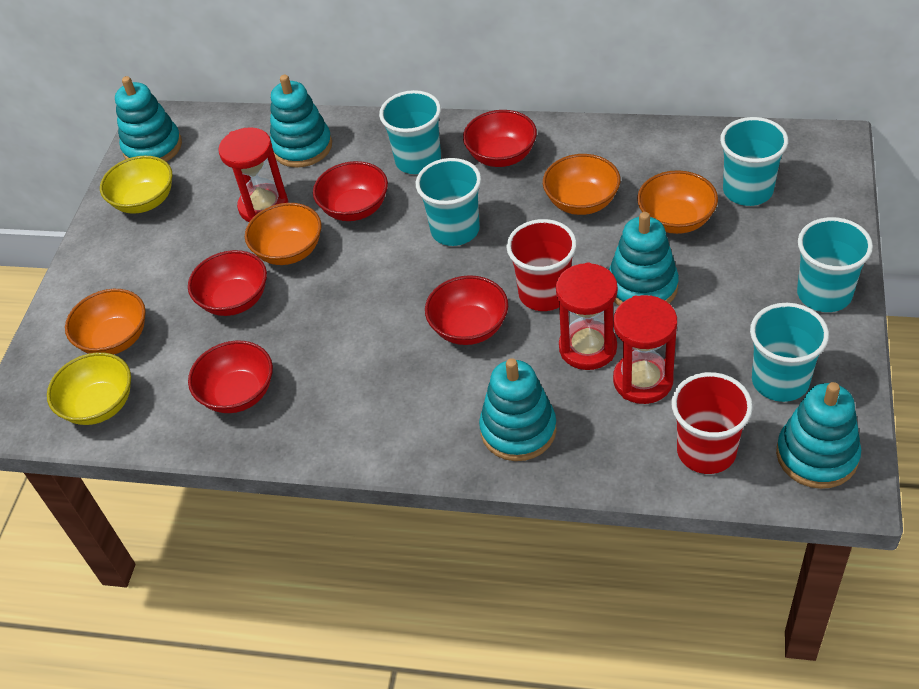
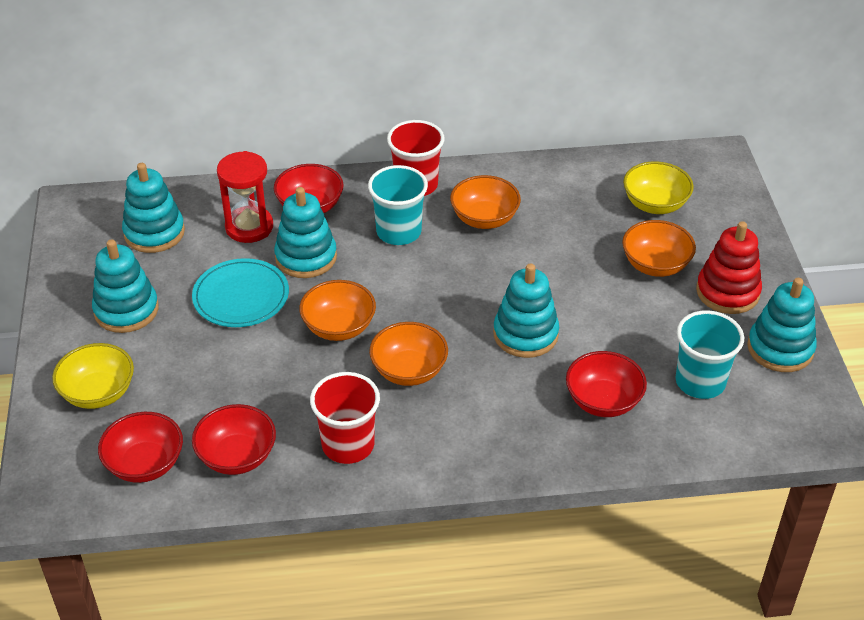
red bowl: 5 -> 4
red hourglass: 3 -> 1
red stacking toy: 0 -> 1
turquoise cup: 5 -> 2
turquoise plate: 0 -> 1

